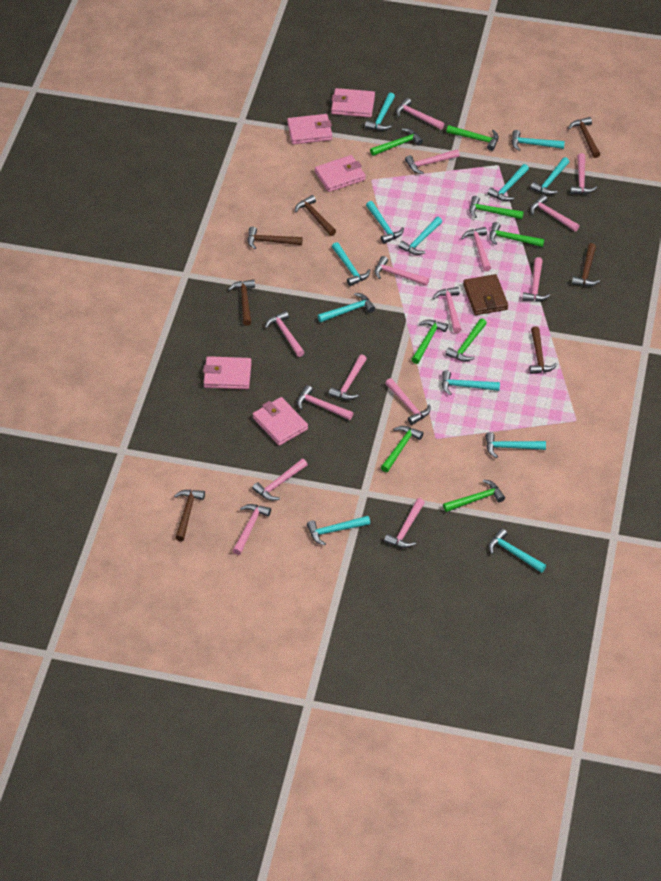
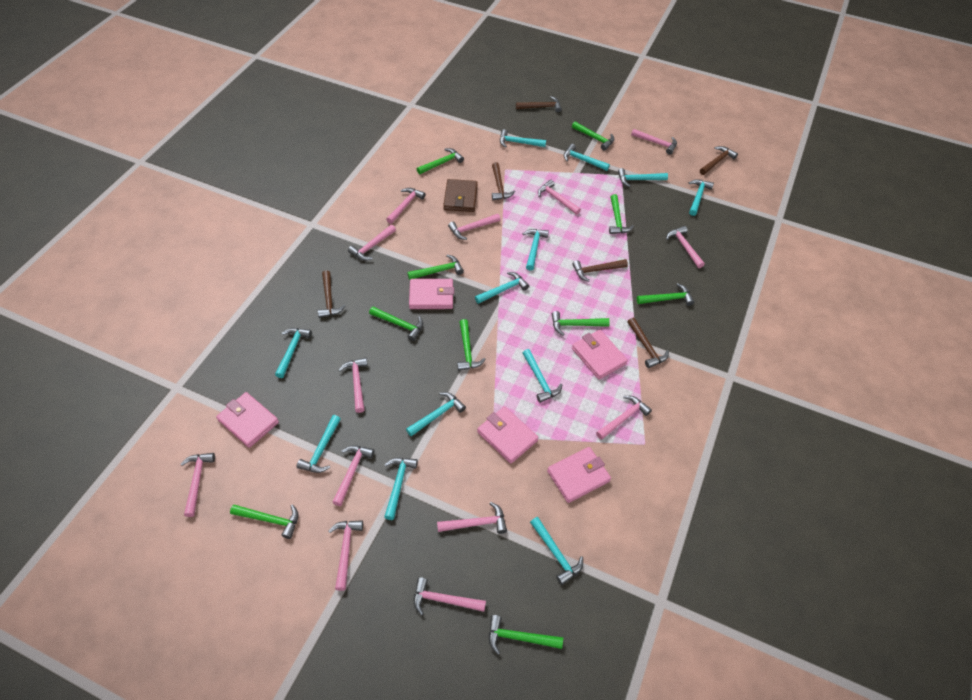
brown hammer: 7 -> 6
green hammer: 8 -> 10
pink hammer: 15 -> 13

